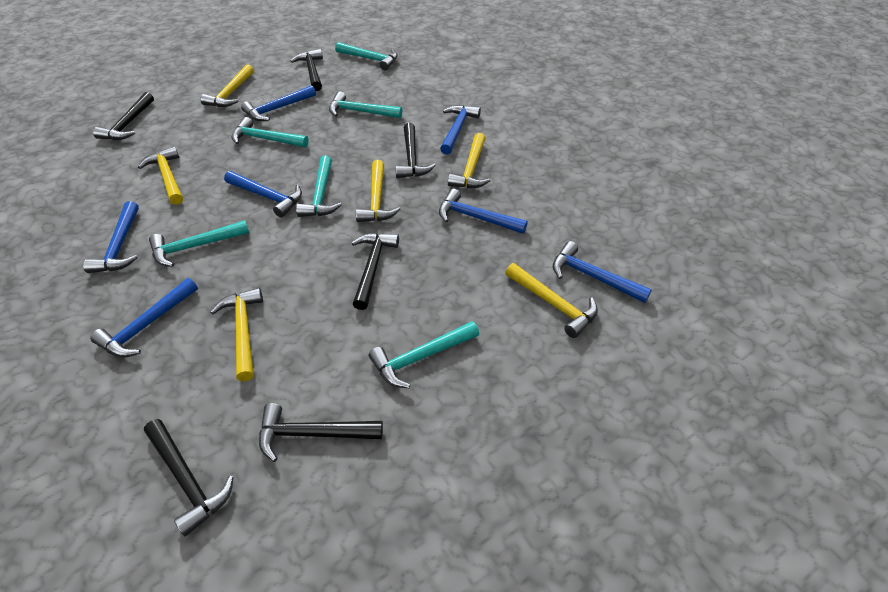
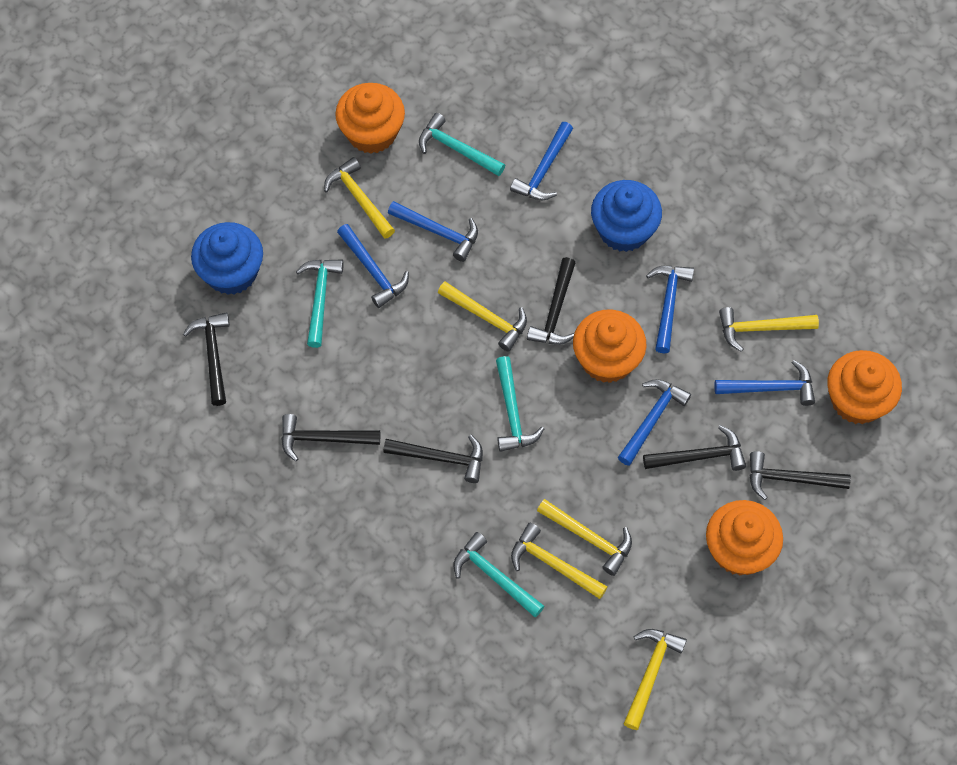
blue cupcake: 0 -> 2
blue hammer: 7 -> 6
orange cupcake: 0 -> 4
turquoise hammer: 6 -> 4

